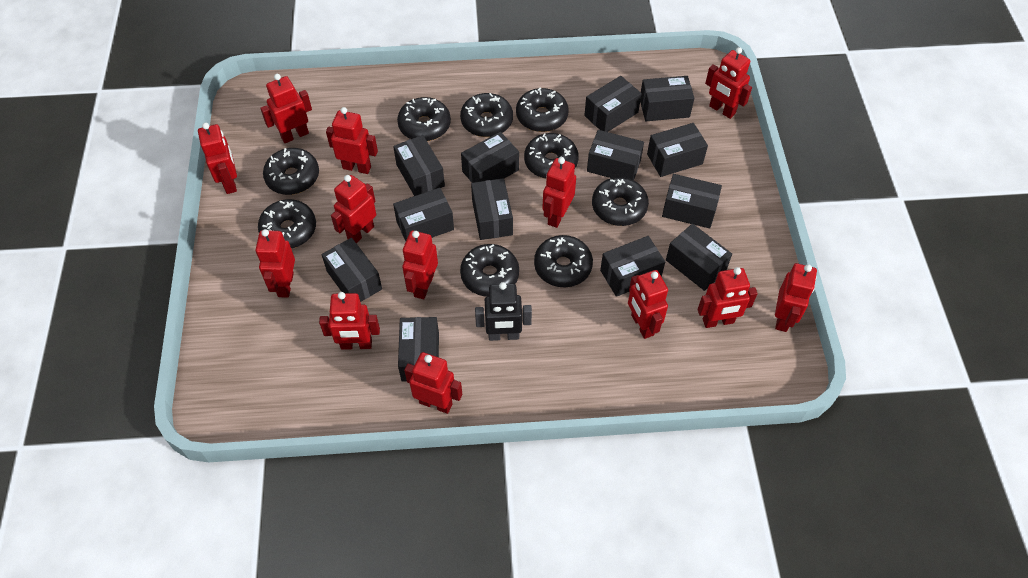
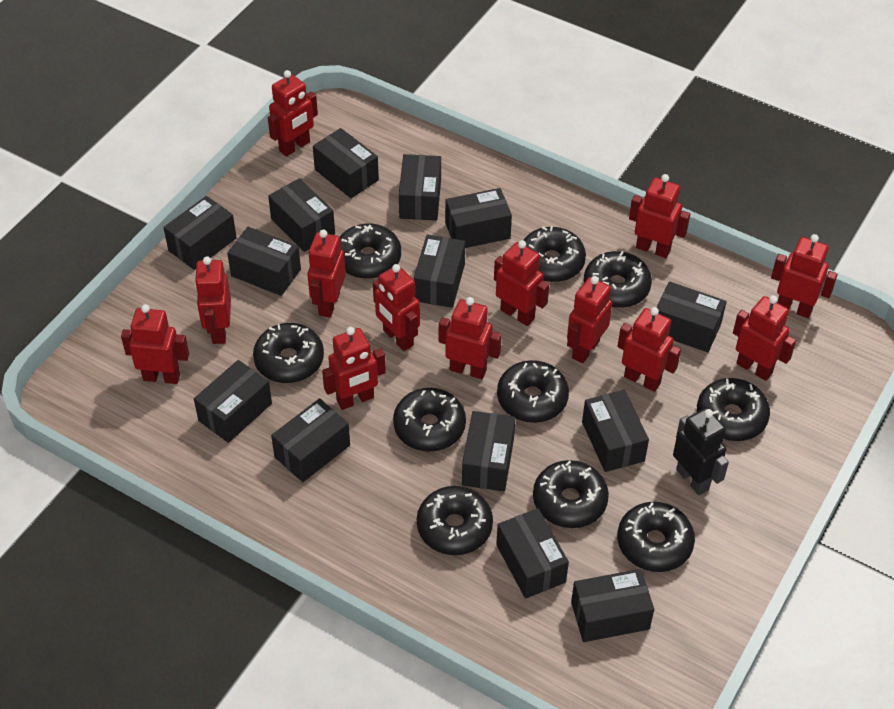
black box: 13 -> 14
black donut: 9 -> 10

